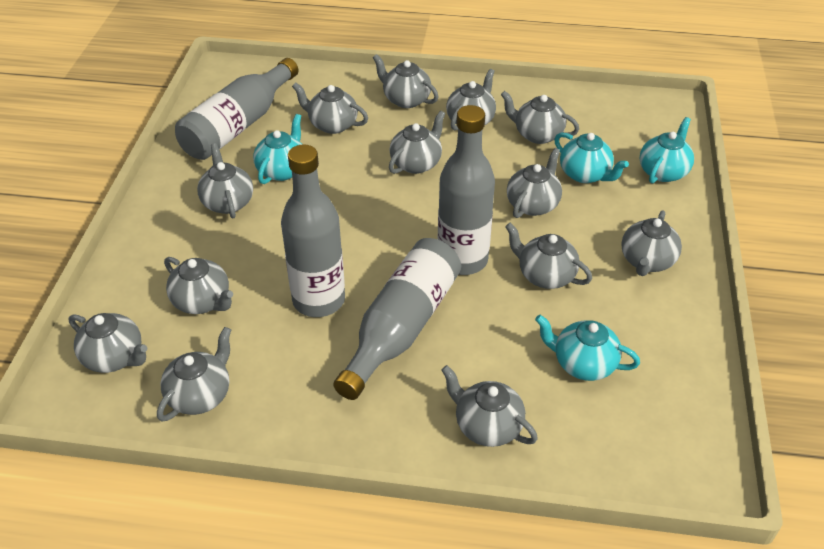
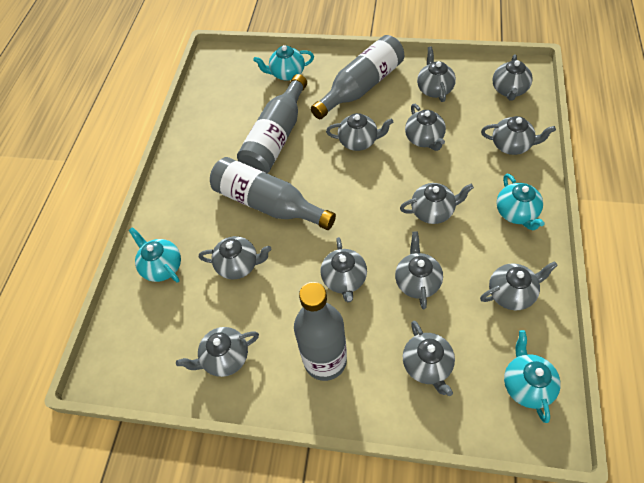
grey teapot: 13 -> 12

